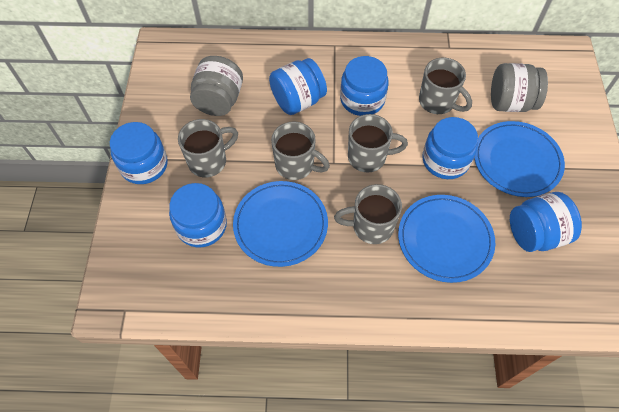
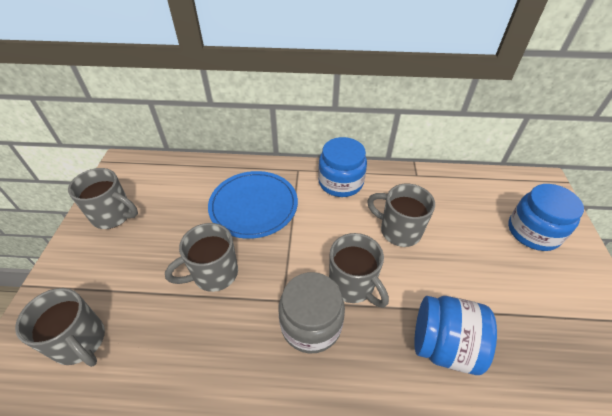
blue jar: 6 -> 3
blue plate: 3 -> 1
grey jar: 2 -> 1

